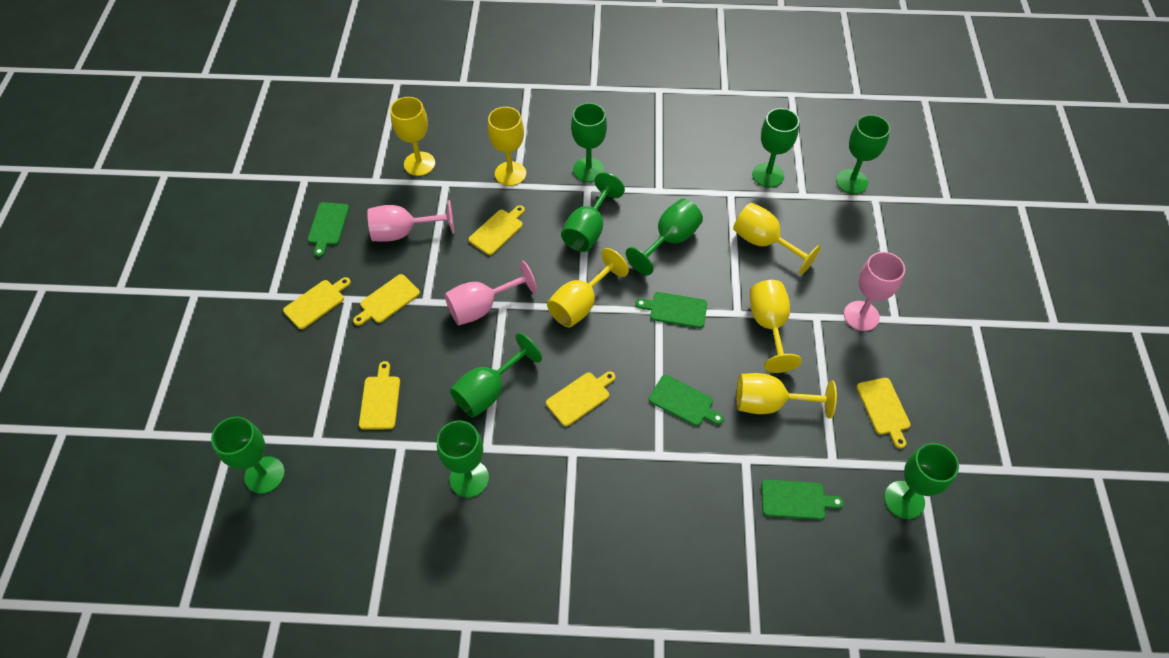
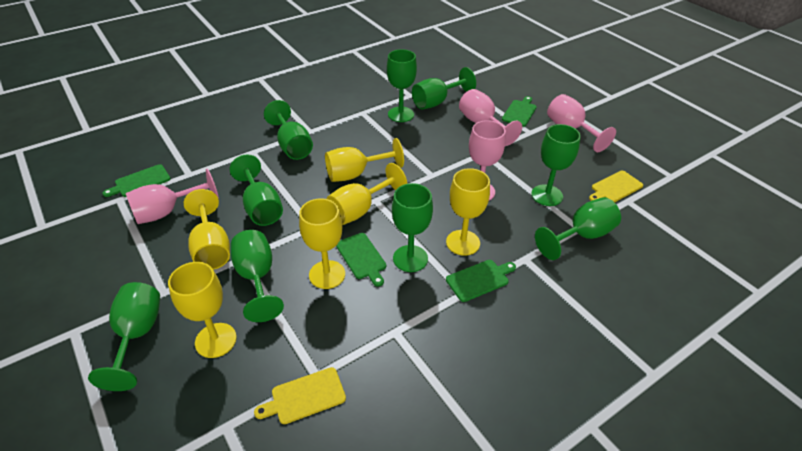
pink goblet: 3 -> 4
yellow cutting board: 6 -> 2

